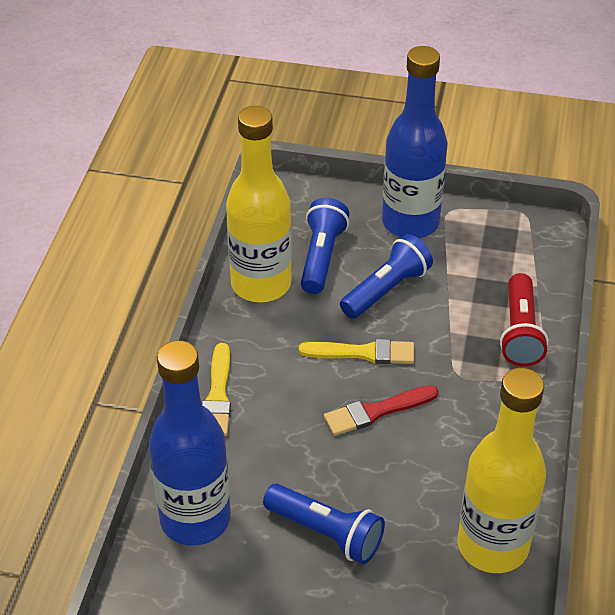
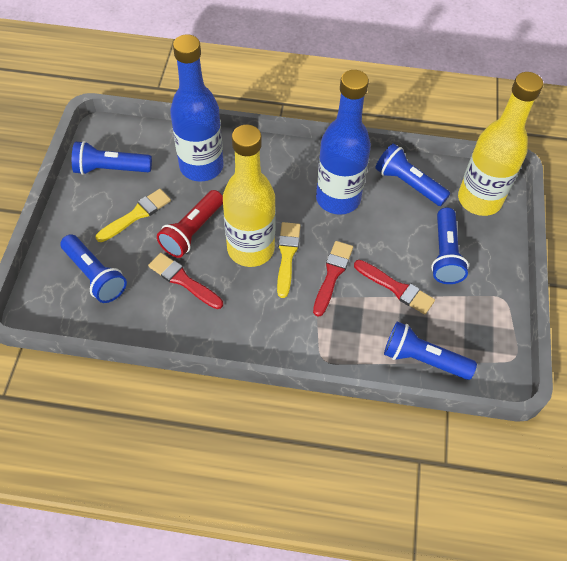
blue flashlight: 3 -> 5
red brush: 1 -> 3

